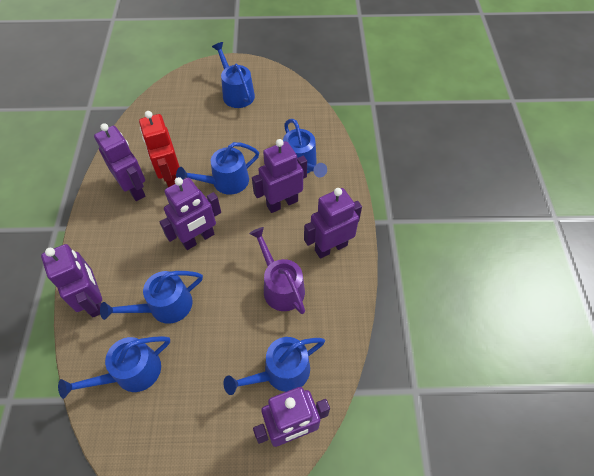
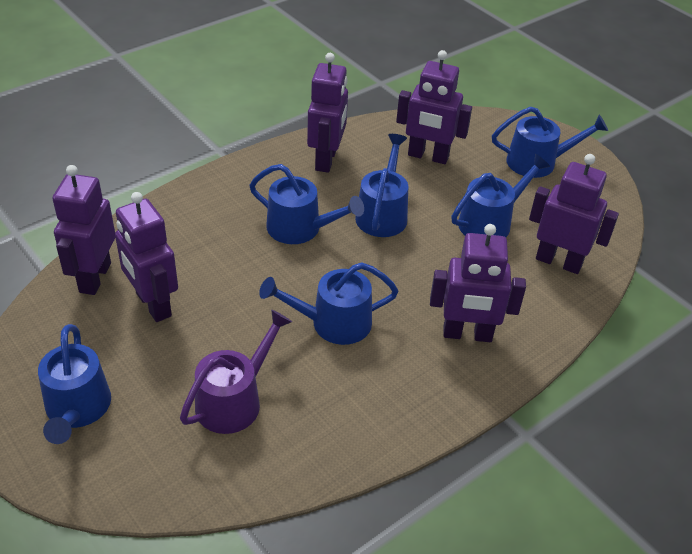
red robot: 1 -> 0

